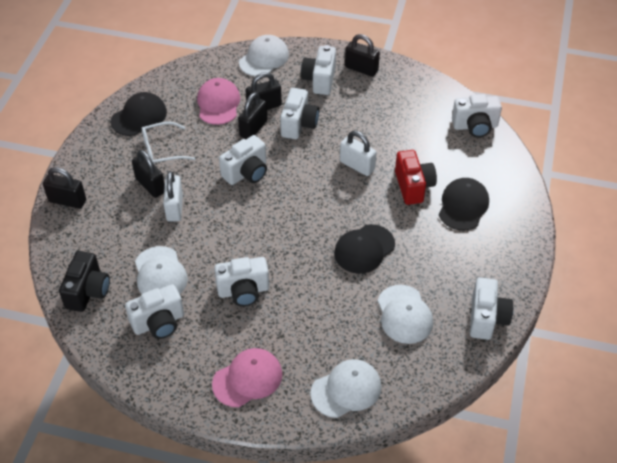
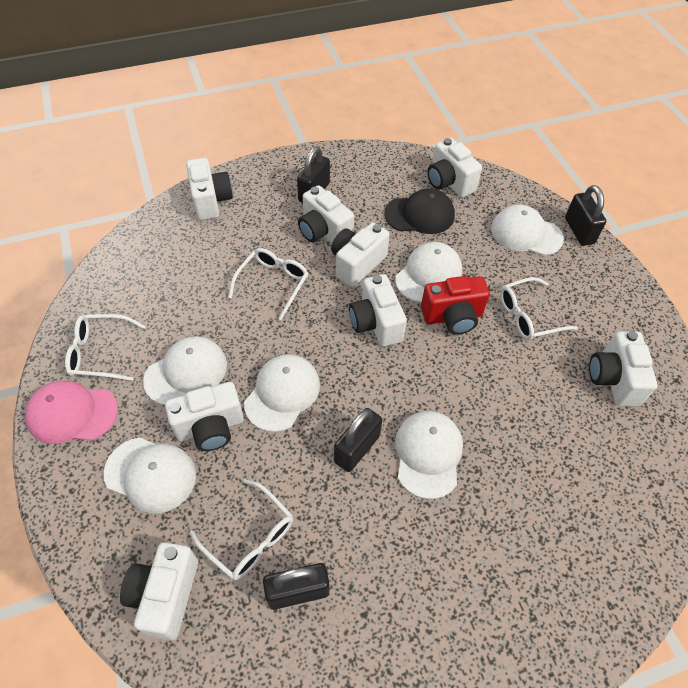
black camera: 1 -> 0
black cap: 3 -> 1
black padlock: 5 -> 4
pink cap: 2 -> 1
white camera: 7 -> 8
white cap: 4 -> 6
white glasses: 1 -> 4
white padlock: 2 -> 0

